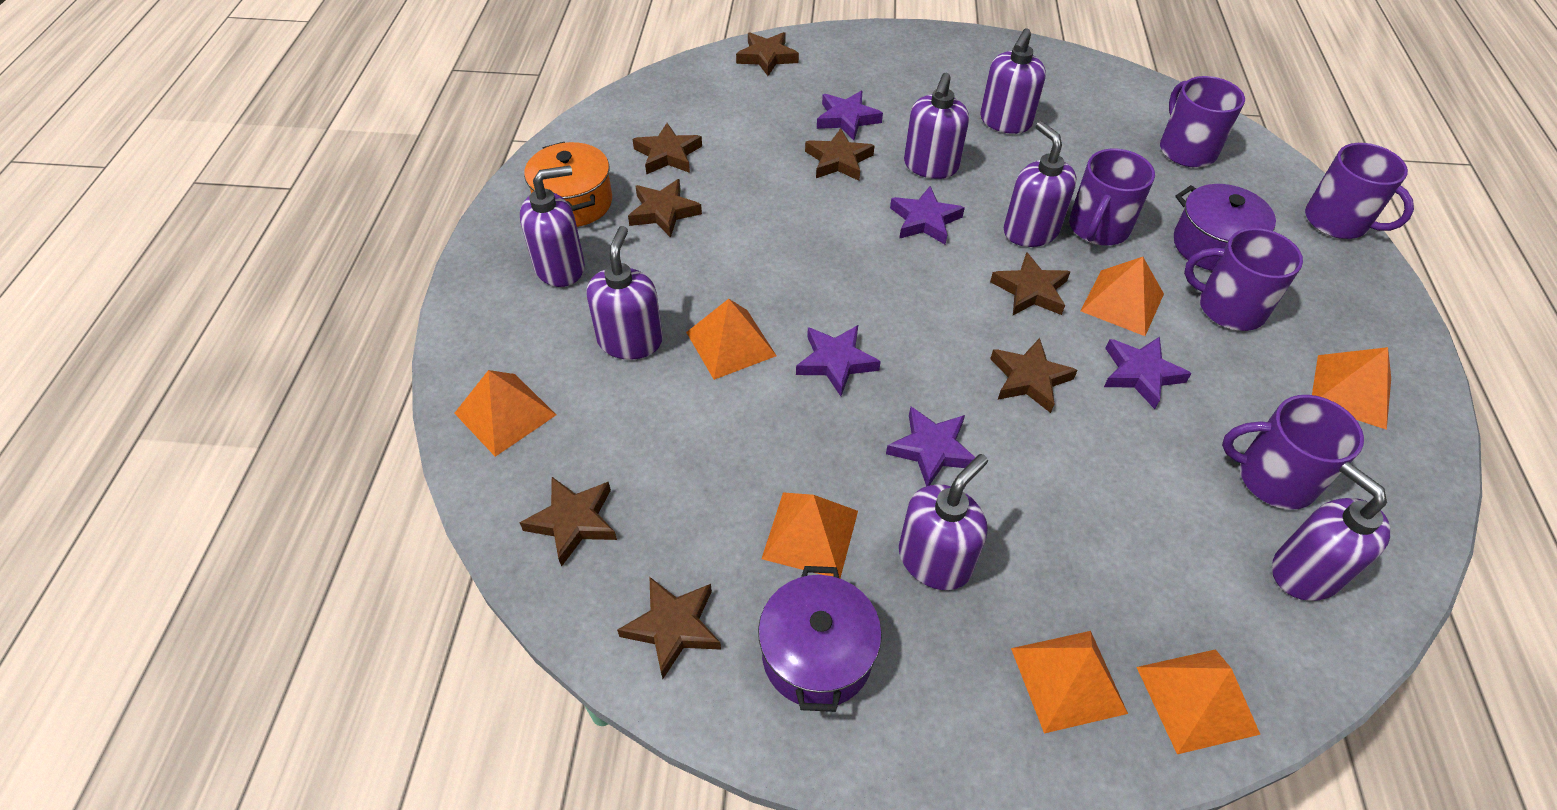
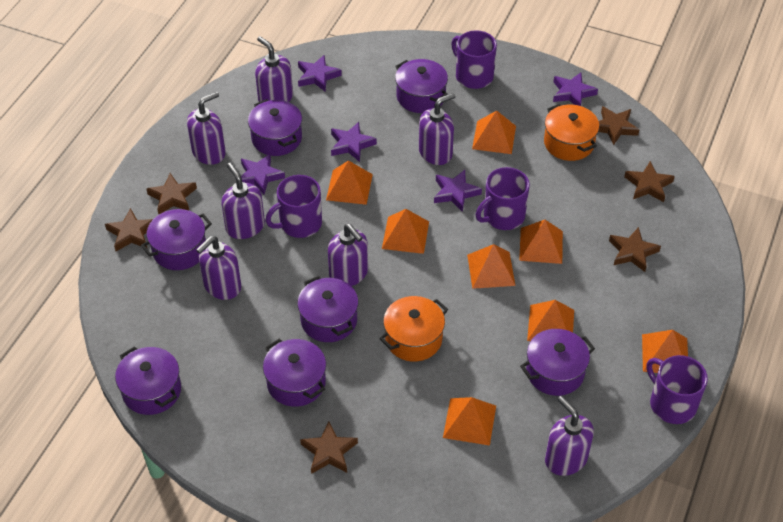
brown star: 8 -> 6
orange pot: 1 -> 2
orange pyramid: 7 -> 8
purple mug: 5 -> 4
purple pot: 2 -> 7

